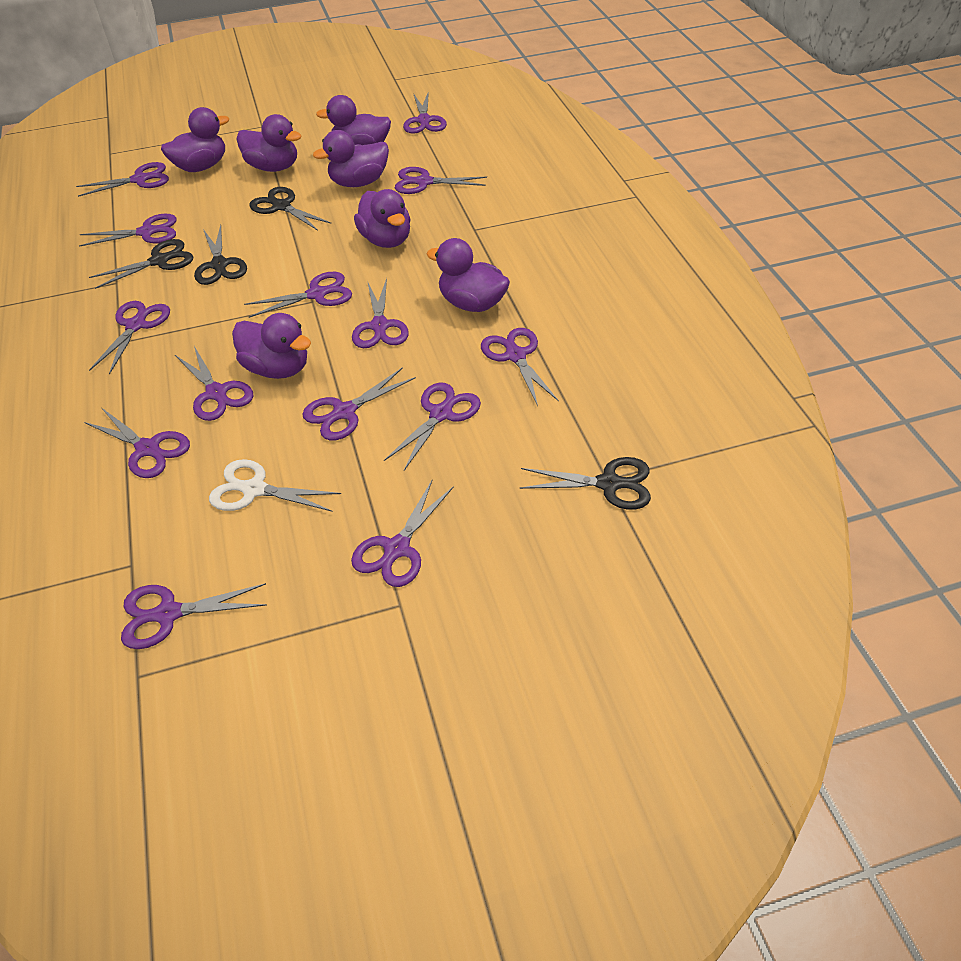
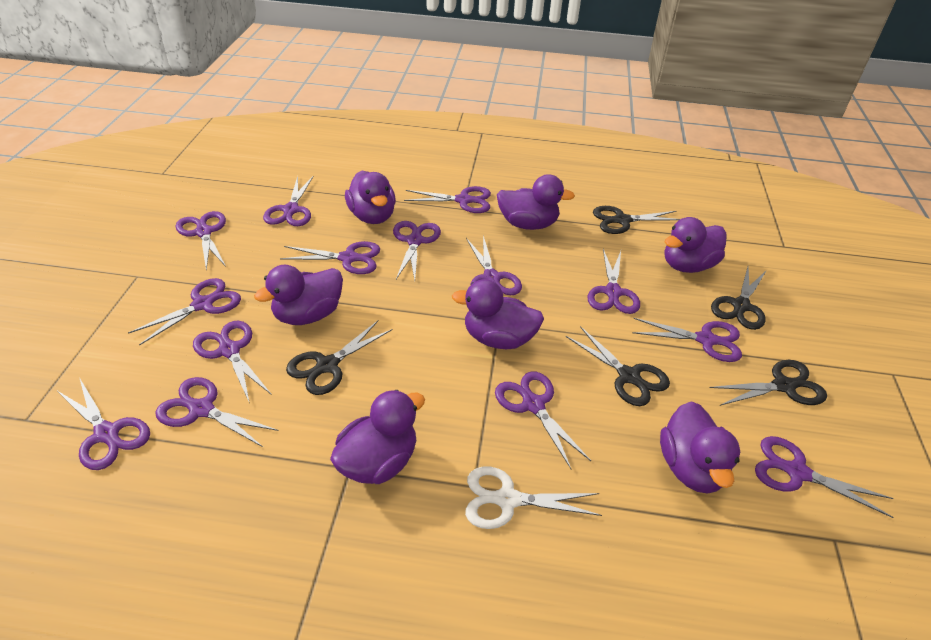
black scissors: 4 -> 5

